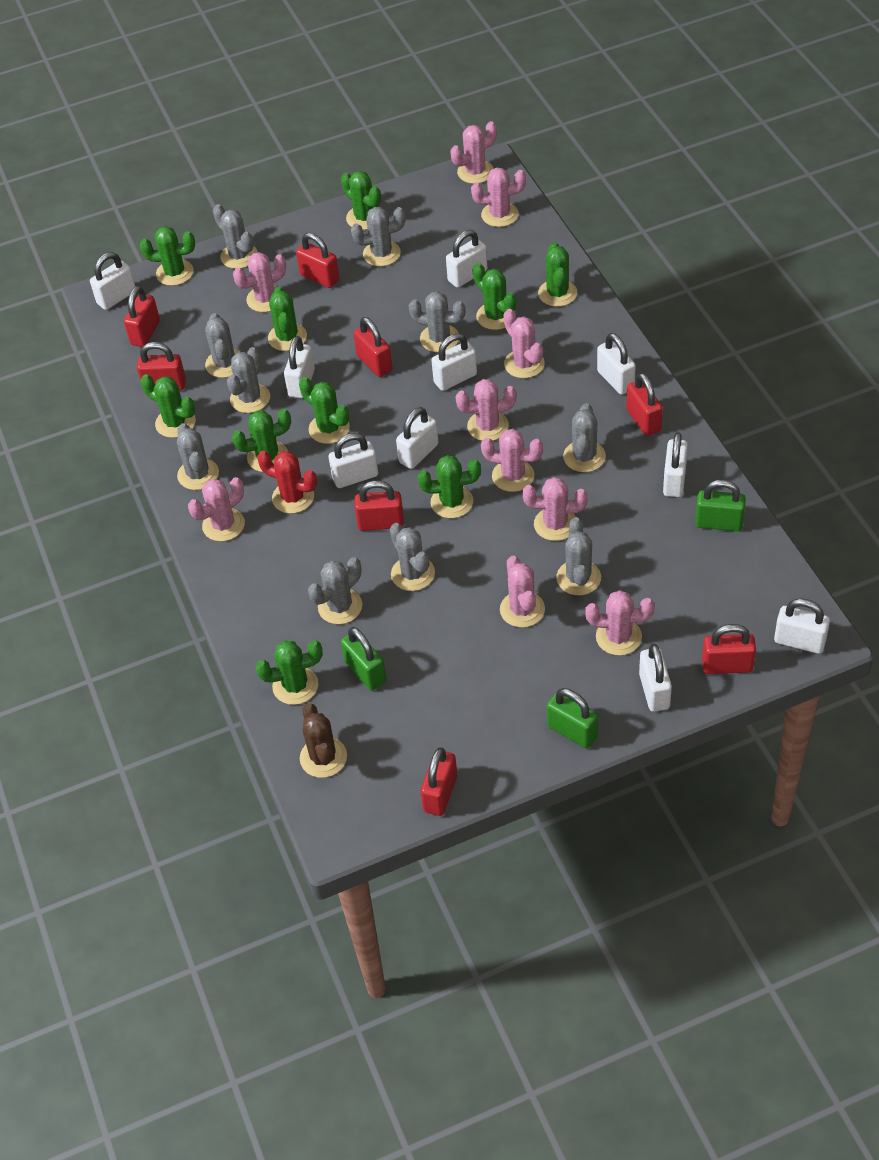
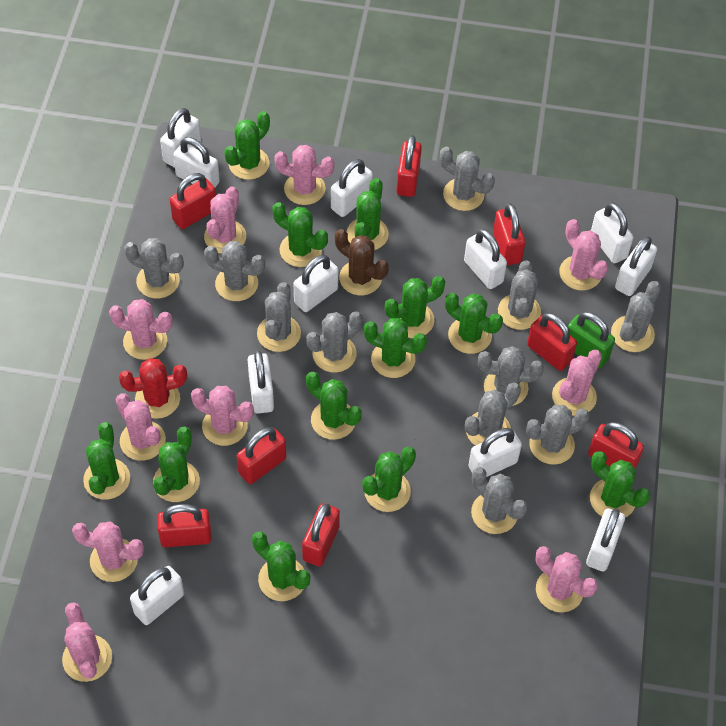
green cactus: 10 -> 12
green padlock: 3 -> 1
grey cactus: 10 -> 11
white padlock: 10 -> 11

